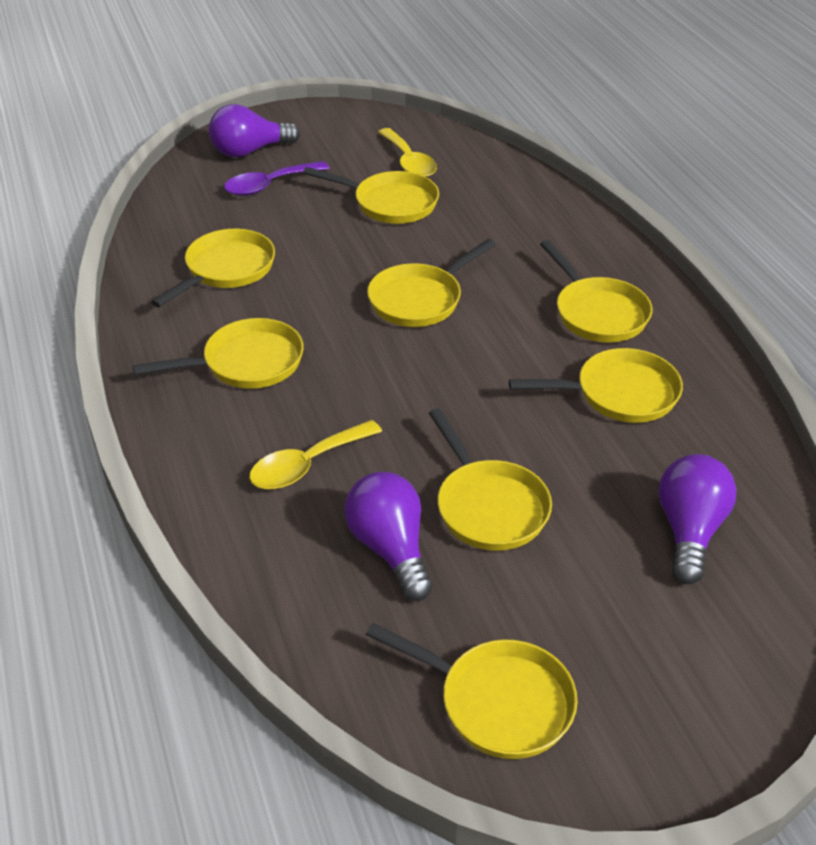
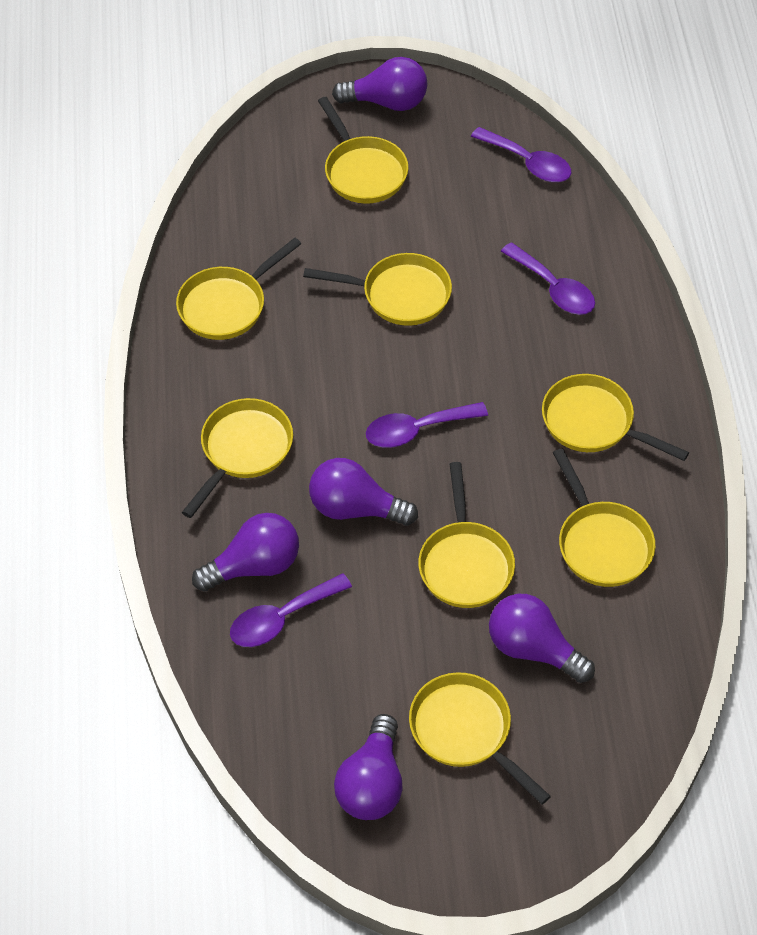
purple light bulb: 3 -> 5
purple spoon: 1 -> 4
yellow spoon: 2 -> 0

